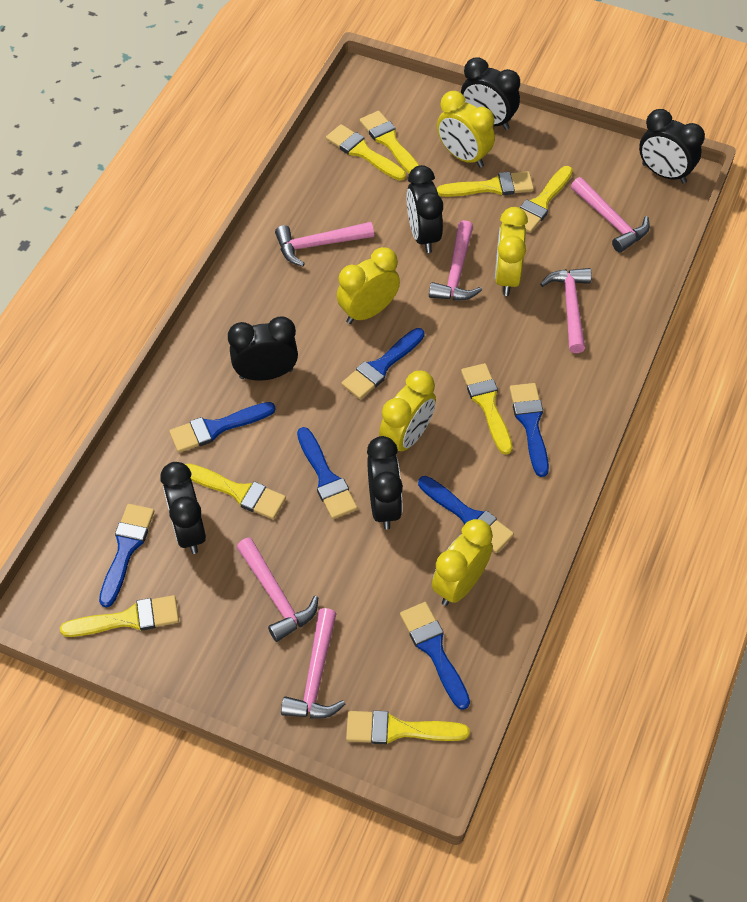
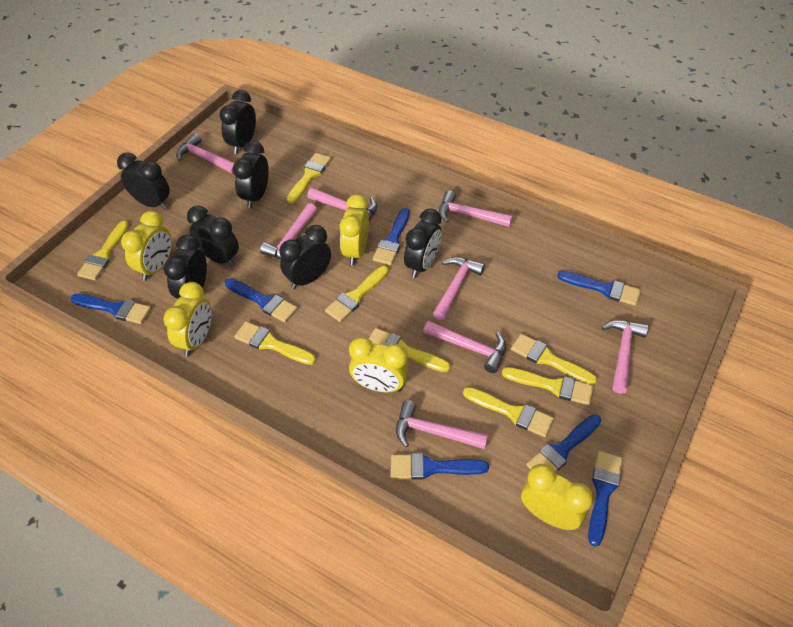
black clock: 6 -> 7
pink hammer: 6 -> 8

